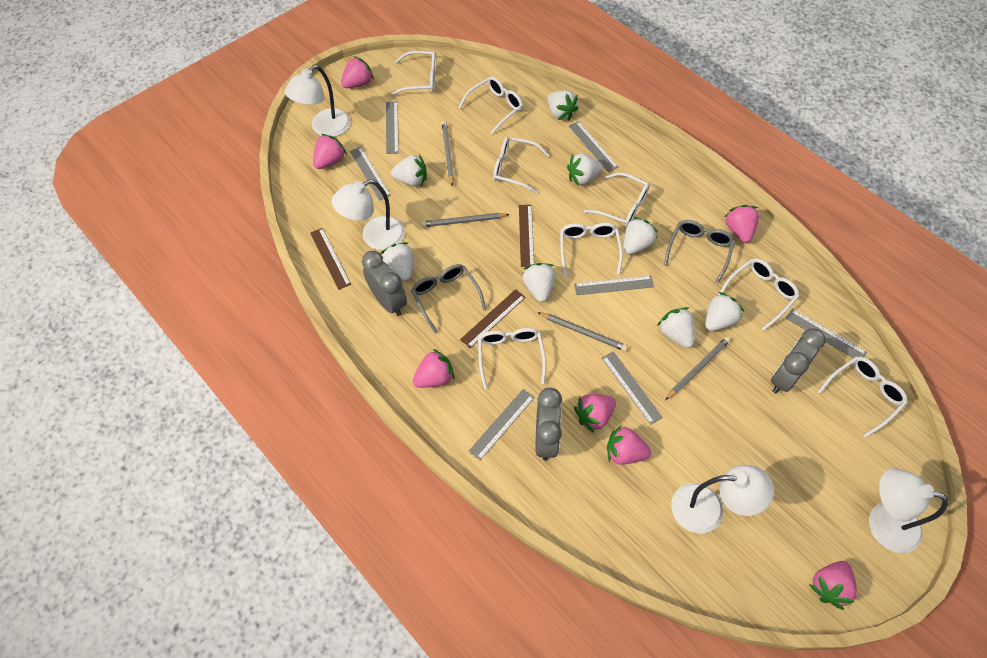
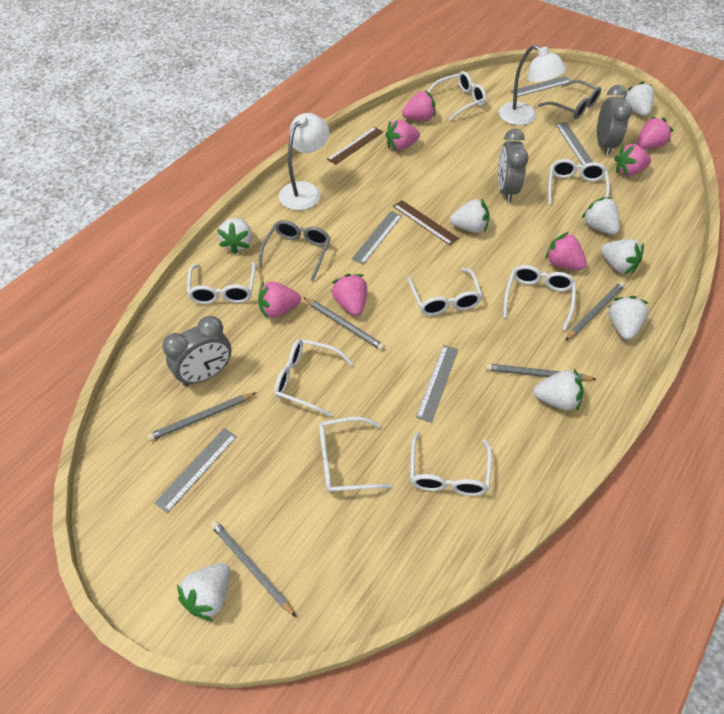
brown ruler: 3 -> 2
grey pencil: 4 -> 5
grey ruler: 7 -> 5
white lamp: 4 -> 2

